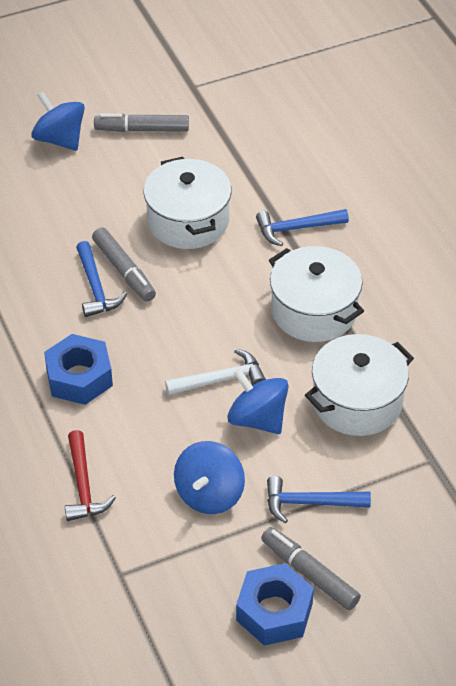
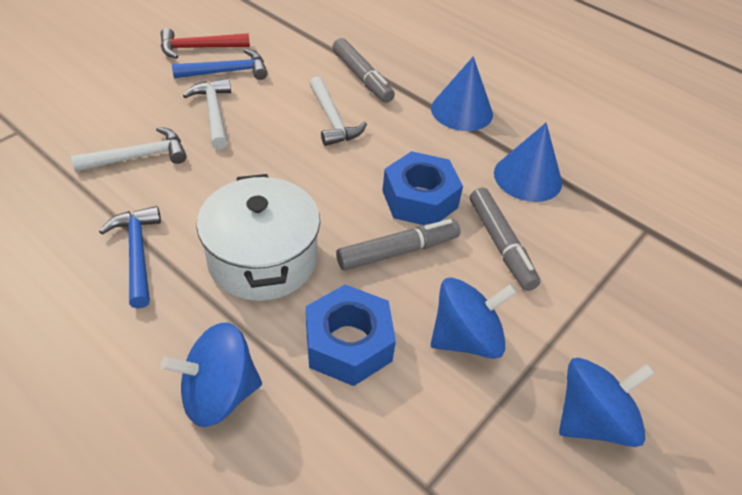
blue cone: 0 -> 2
blue hammer: 3 -> 2
white hammer: 1 -> 3
white pot: 3 -> 1

